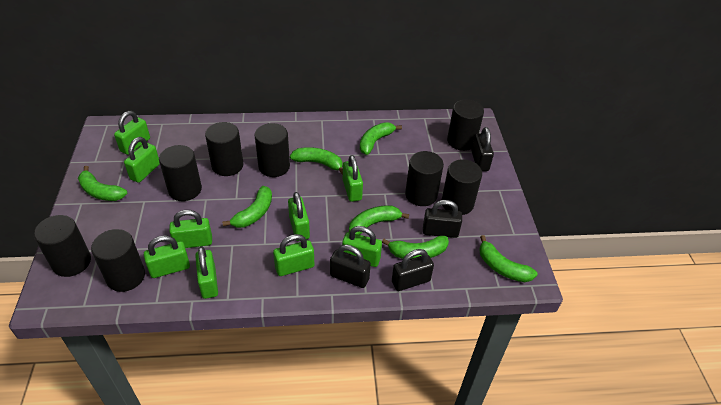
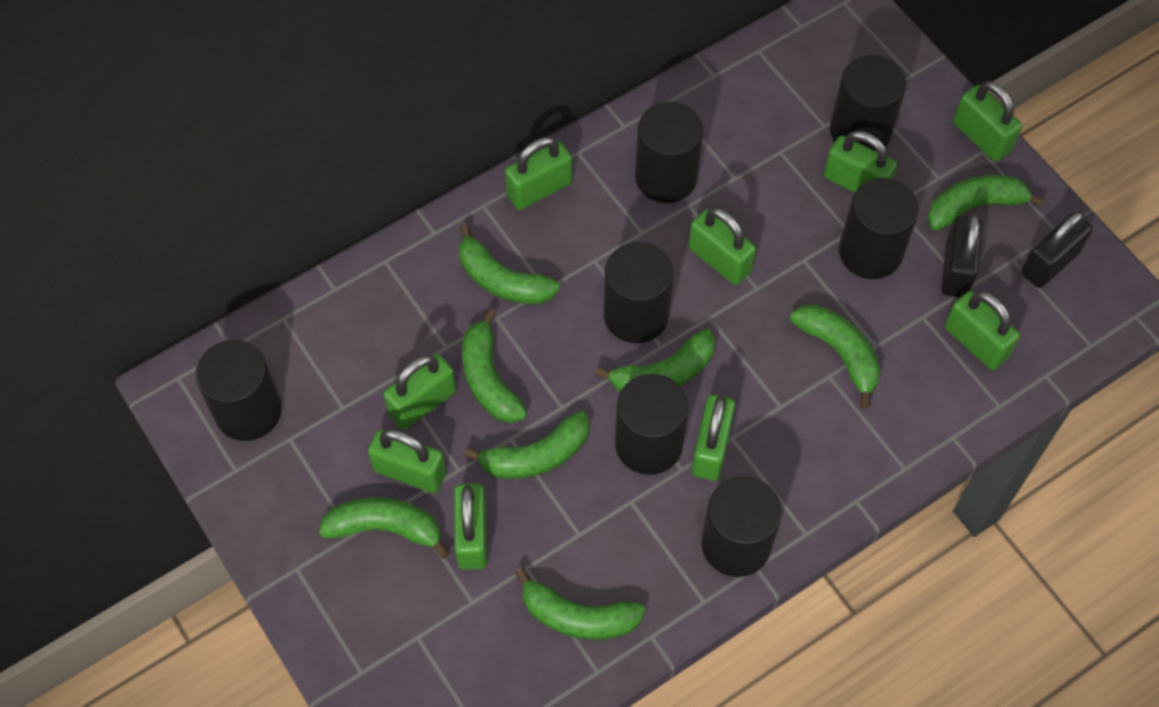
black cylinder: 8 -> 7
black padlock: 4 -> 2
green banana: 7 -> 8

